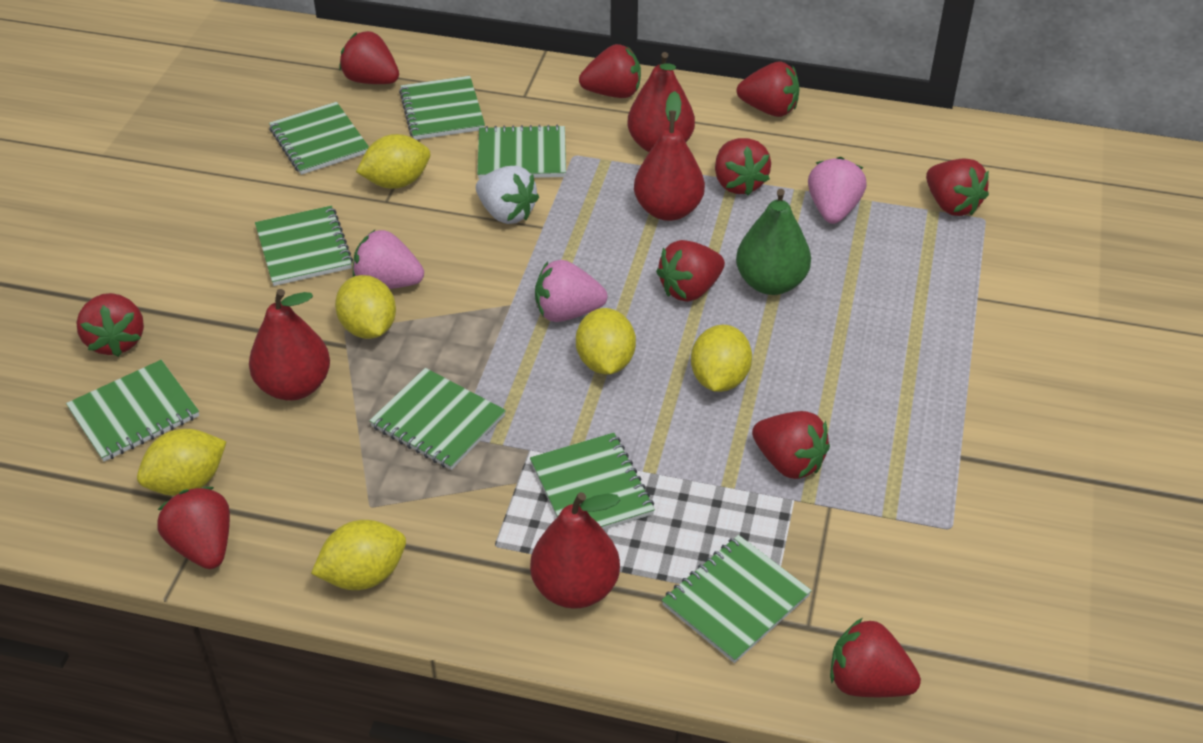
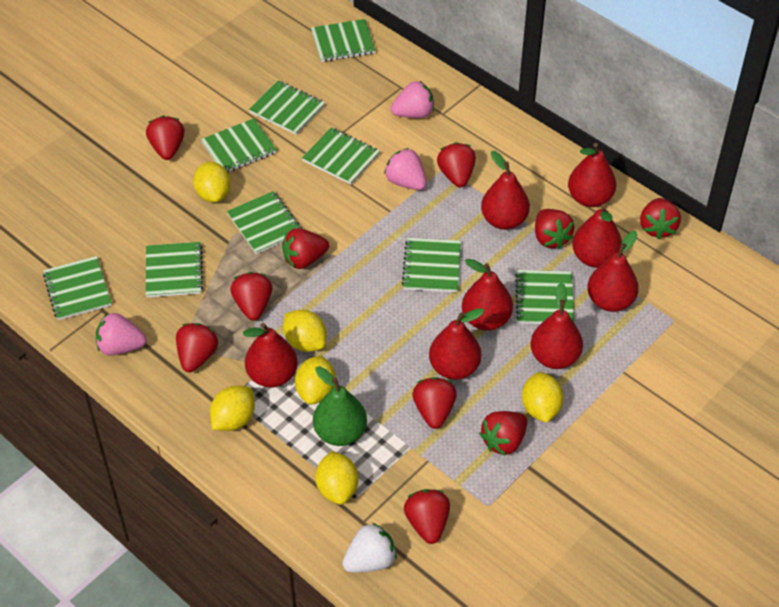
green notebook: 8 -> 9
red pear: 4 -> 8

